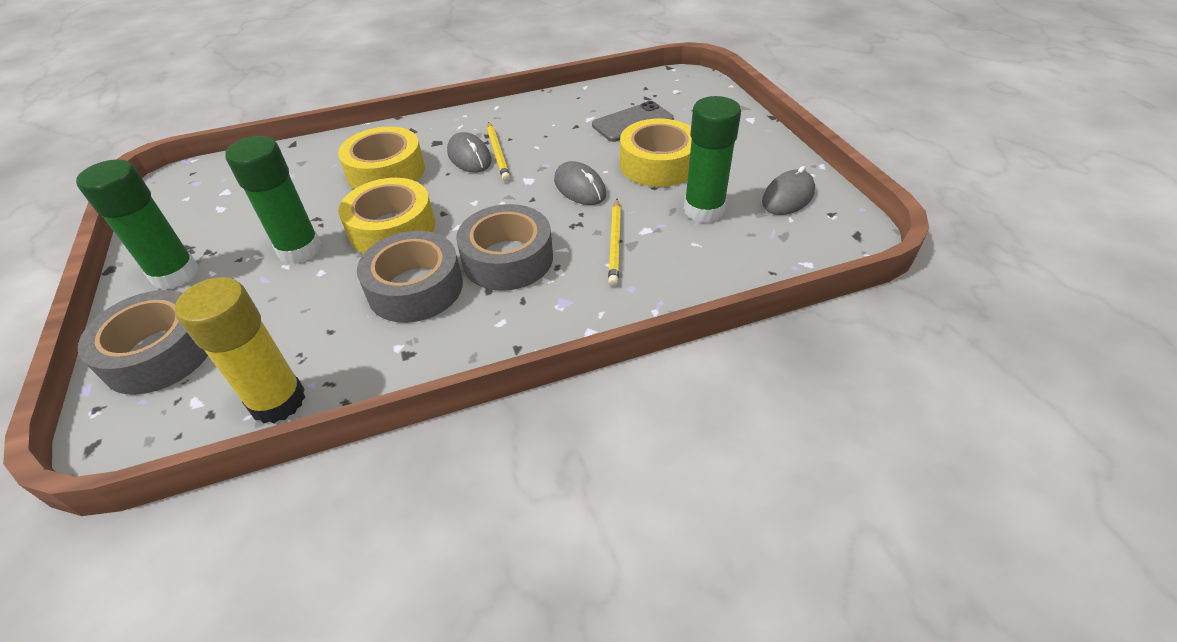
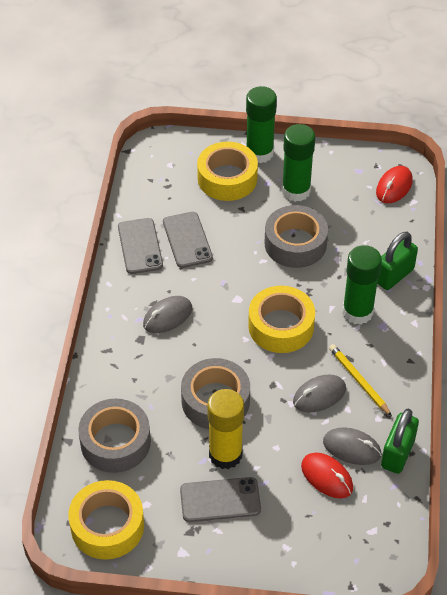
green padlock: 0 -> 2
grey phone: 1 -> 3
red mouse: 0 -> 2
yellow pencil: 2 -> 1

